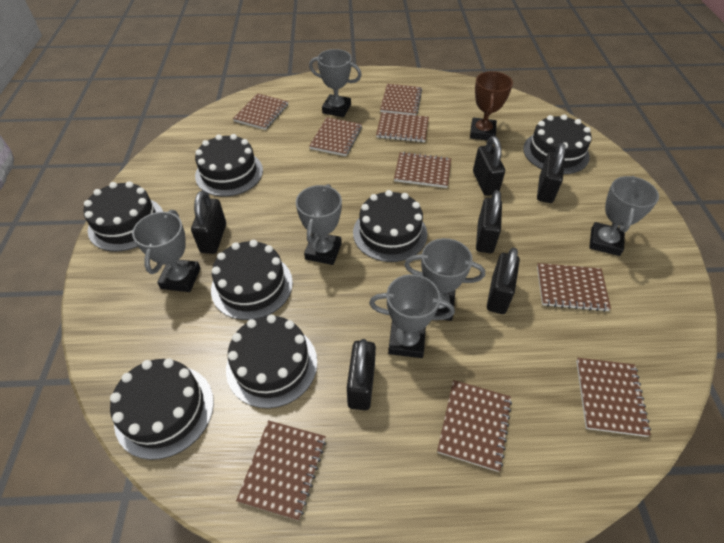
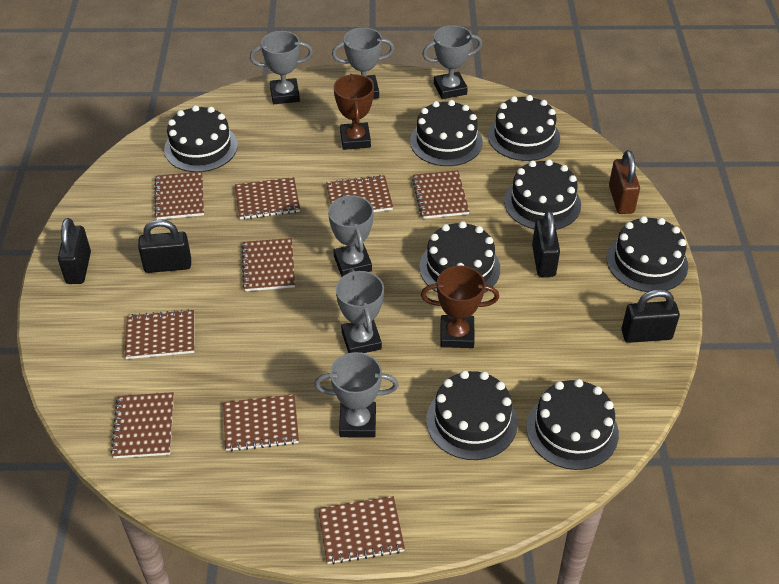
black cake: 7 -> 8
black padlock: 6 -> 4
brown padlock: 0 -> 1
brown trophy: 1 -> 2

